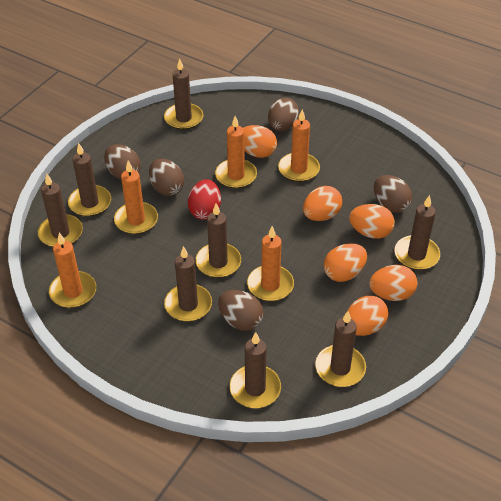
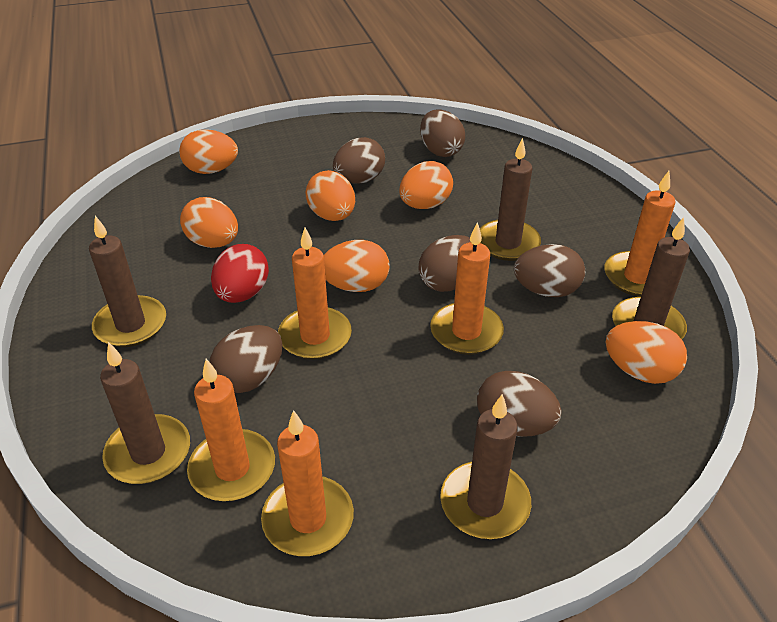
brown candle: 8 -> 5
brown egg: 5 -> 6

